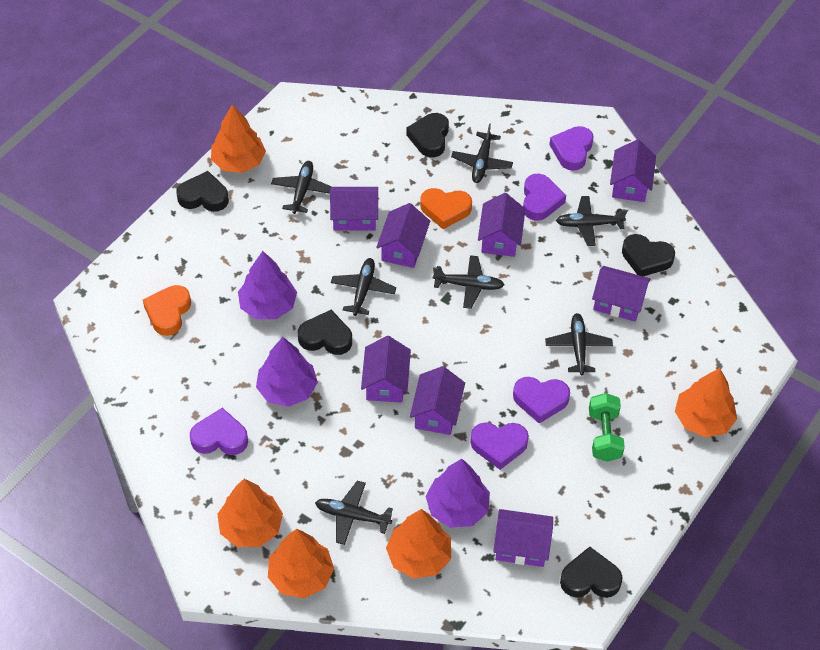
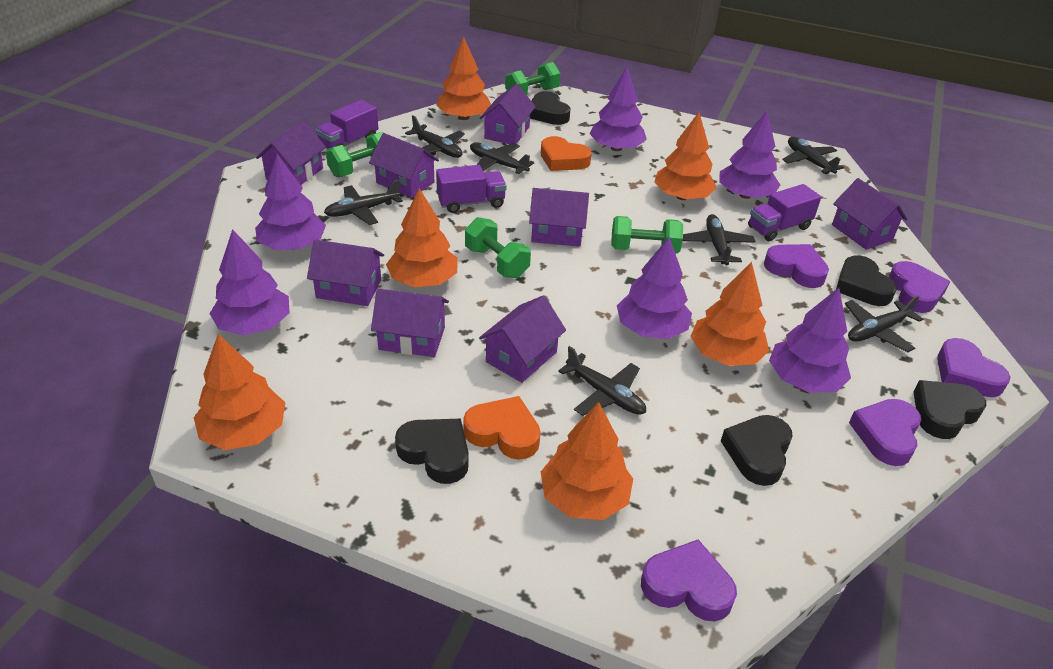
green dumbbell: 1 -> 4
orange tree: 5 -> 6
purple tree: 3 -> 6
purple truck: 0 -> 3

